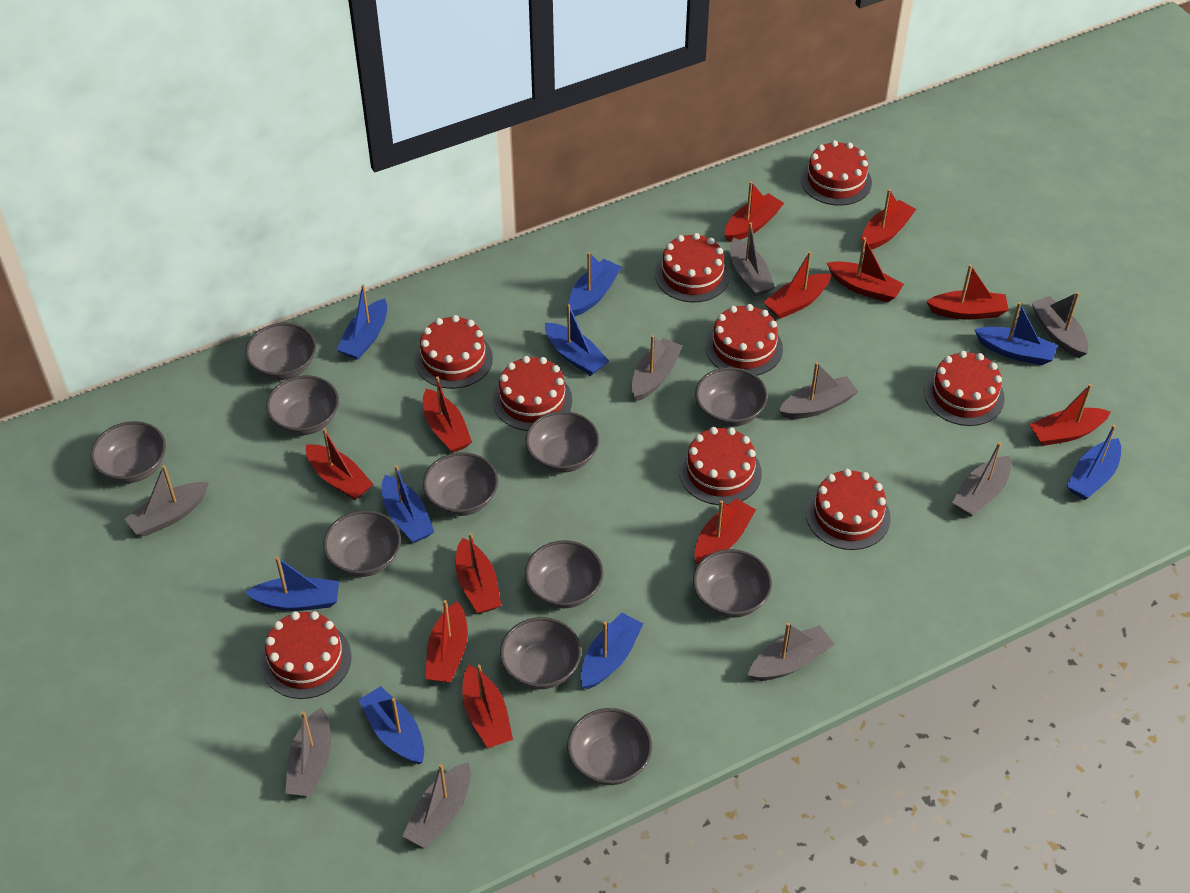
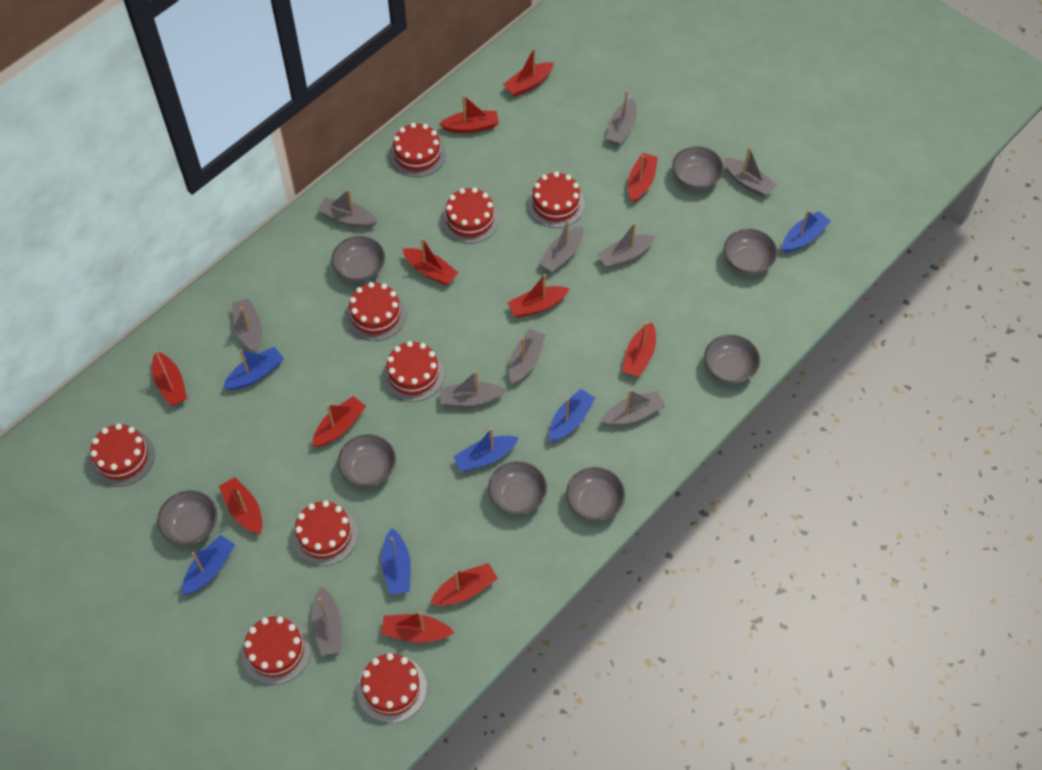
blue boat: 9 -> 6
grey boat: 9 -> 10
grey bowl: 11 -> 8
red boat: 12 -> 11

